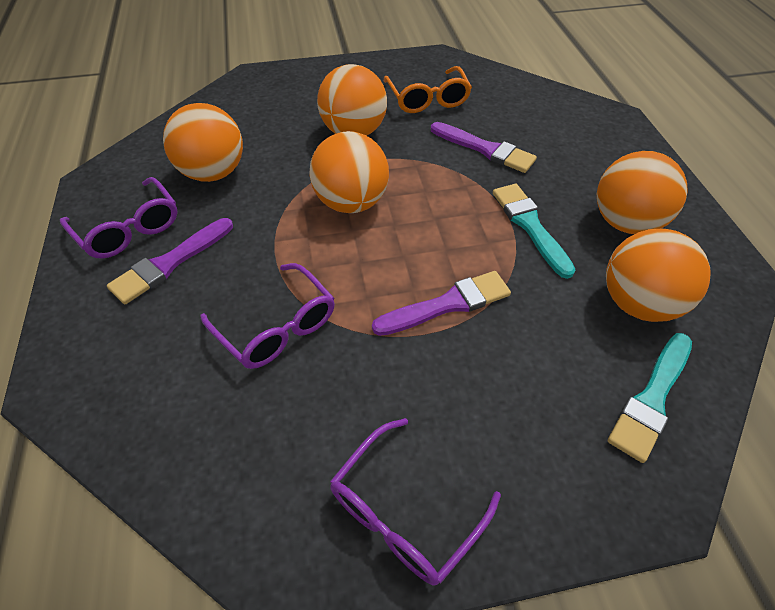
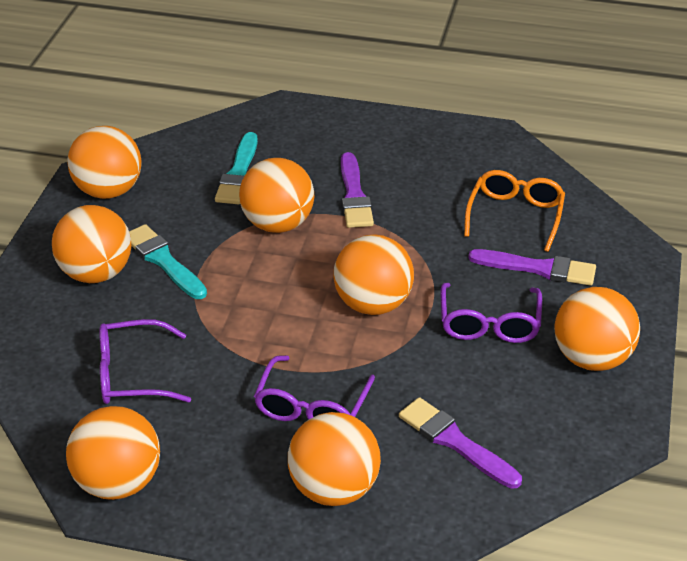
orange ball: 5 -> 7

